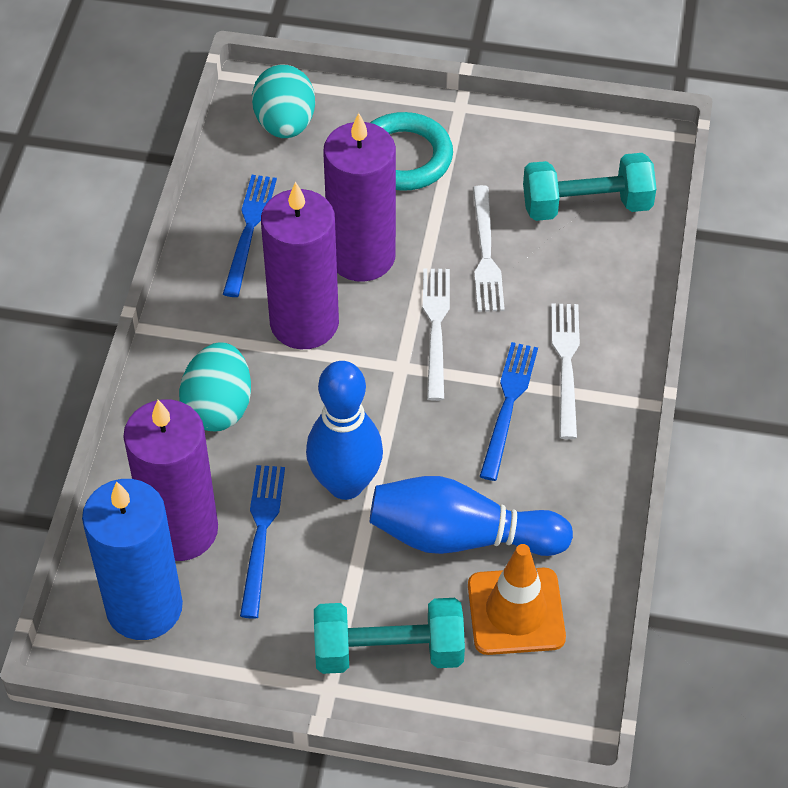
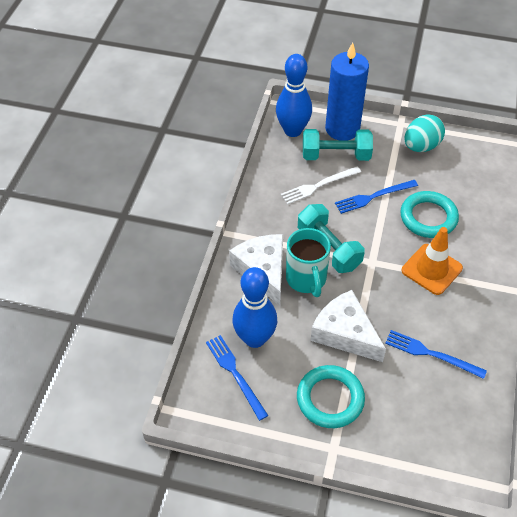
purple candle: 3 -> 0
turquoise egg: 2 -> 1
turquoise mug: 0 -> 1
turquoise ring: 1 -> 2
white cheese: 0 -> 2
white fork: 3 -> 1

